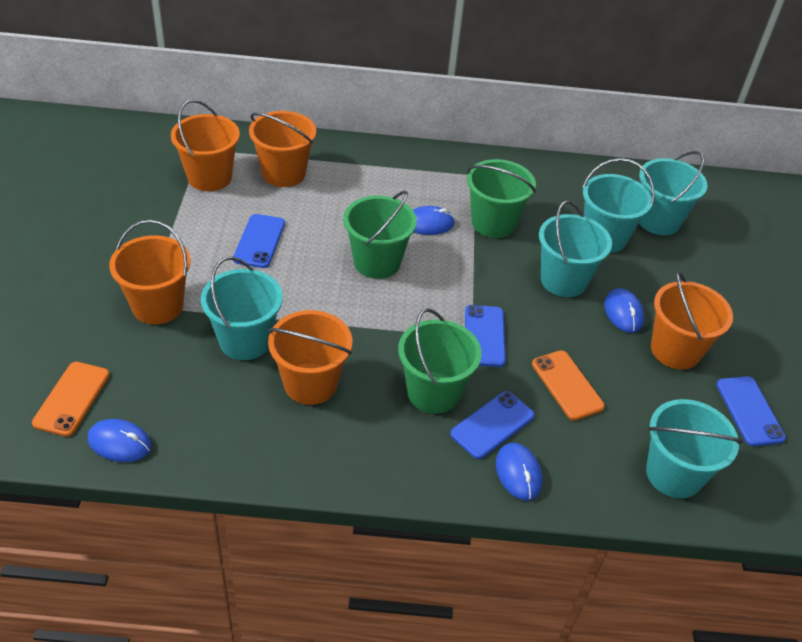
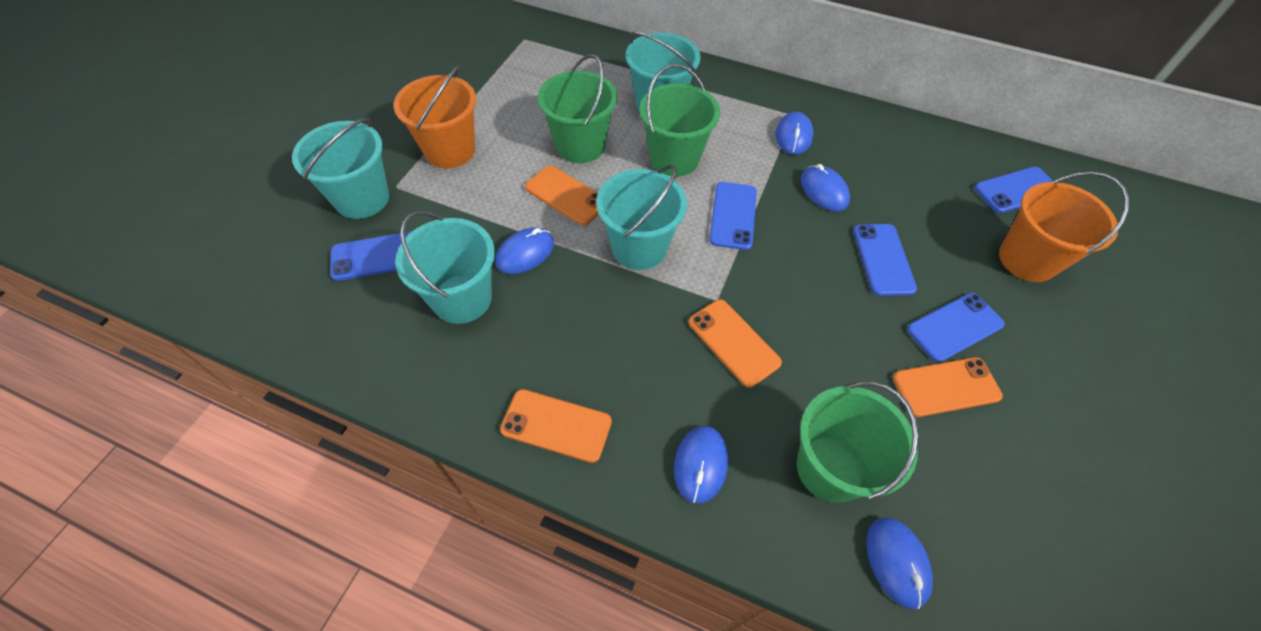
blue mouse: 4 -> 5
blue phone: 4 -> 5
orange bucket: 5 -> 2
orange phone: 2 -> 4
turquoise bucket: 5 -> 4

